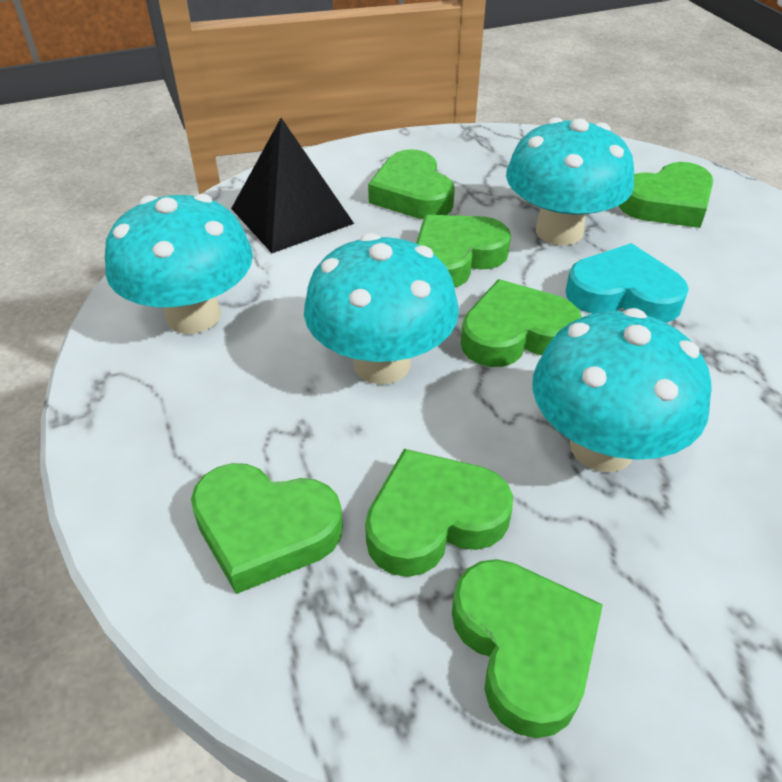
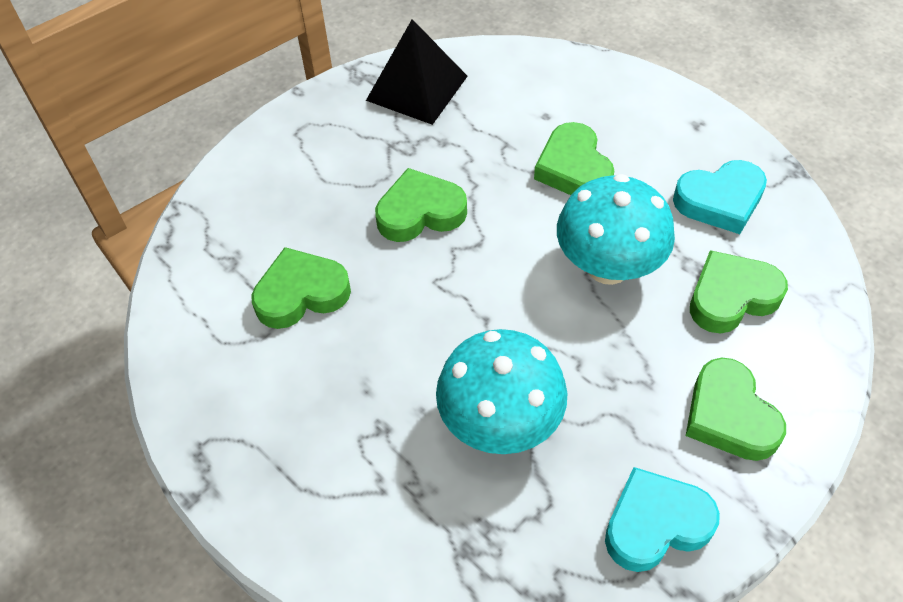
green heart: 7 -> 5
turquoise heart: 1 -> 2
turquoise mushroom: 4 -> 2

